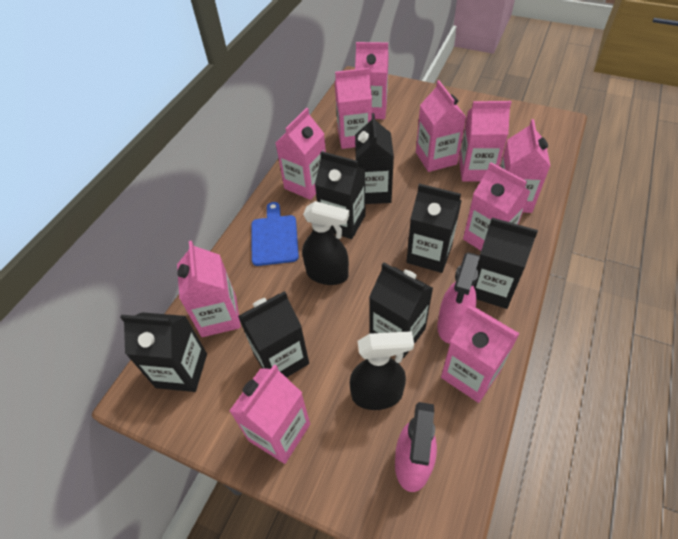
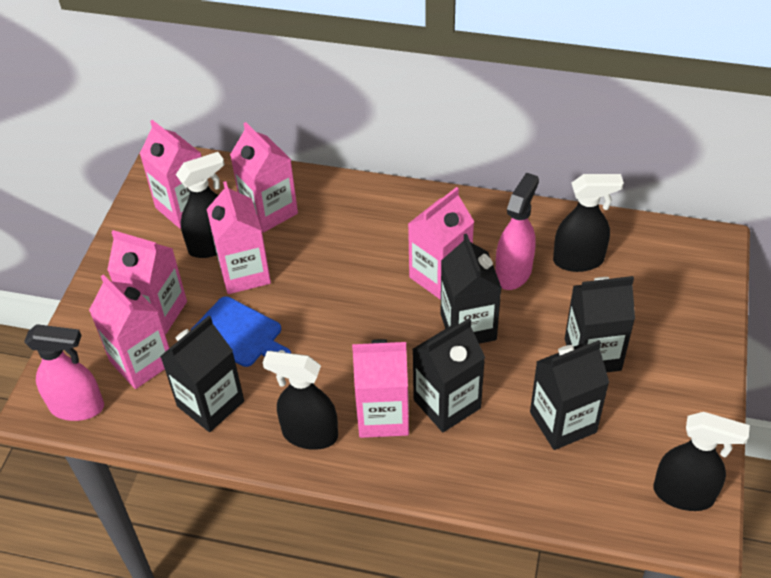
black carton: 7 -> 5
black spray bottle: 2 -> 4
pink carton: 10 -> 7

